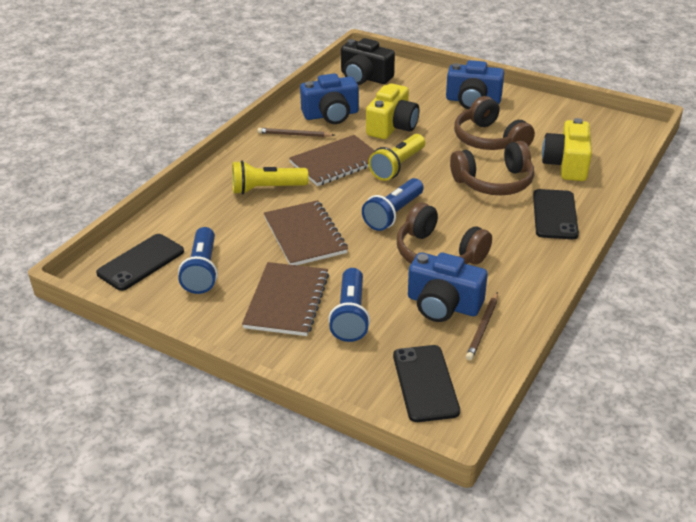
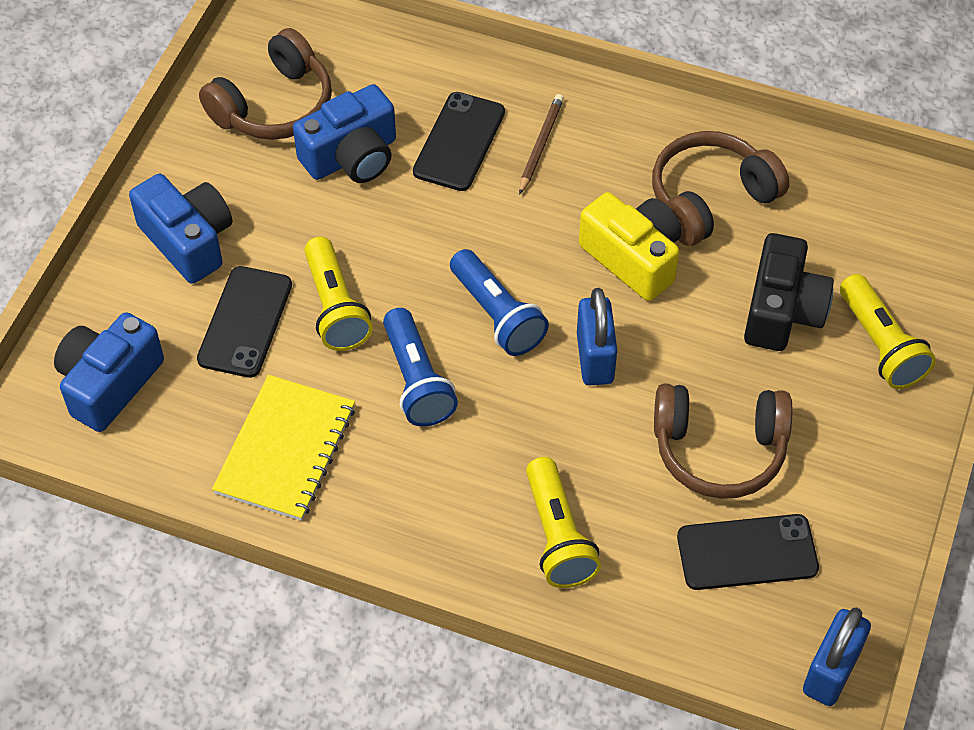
blue flashlight: 3 -> 2
blue padlock: 0 -> 2
brown notebook: 3 -> 0
brown pencil: 2 -> 1
yellow camera: 2 -> 1
yellow flashlight: 2 -> 3
yellow notebook: 0 -> 1

